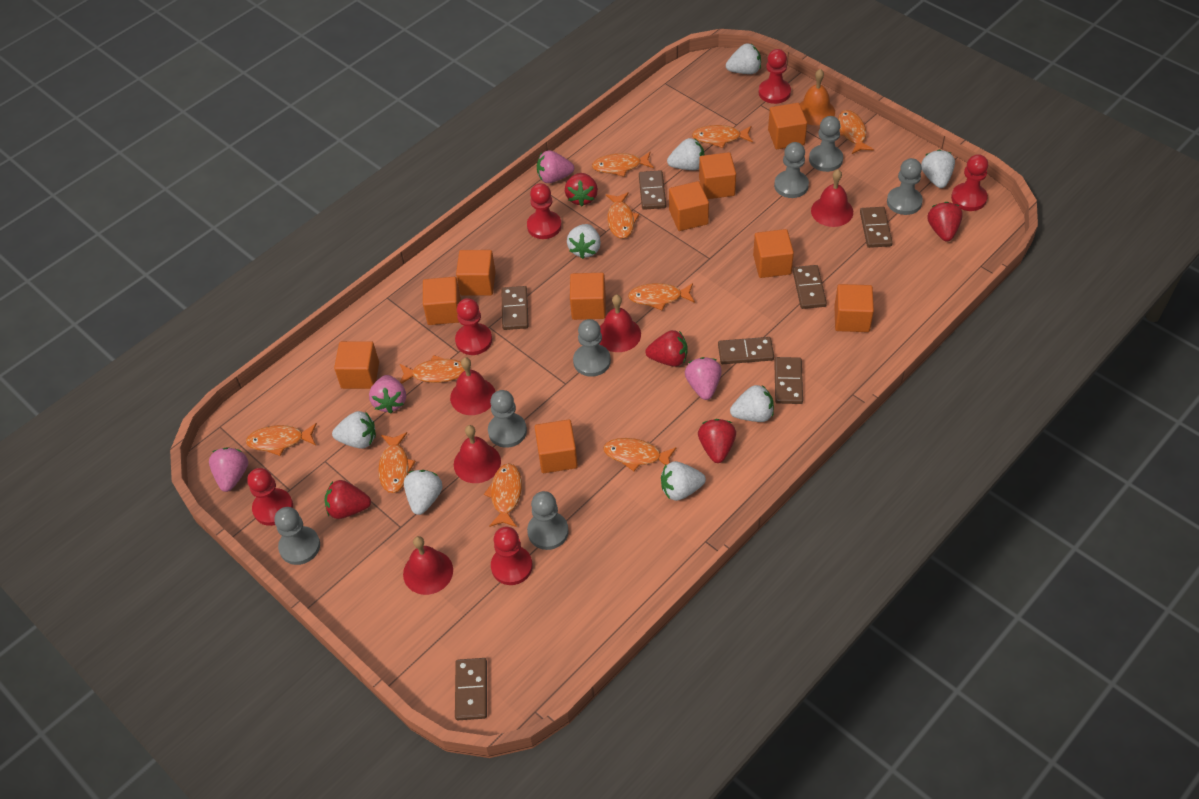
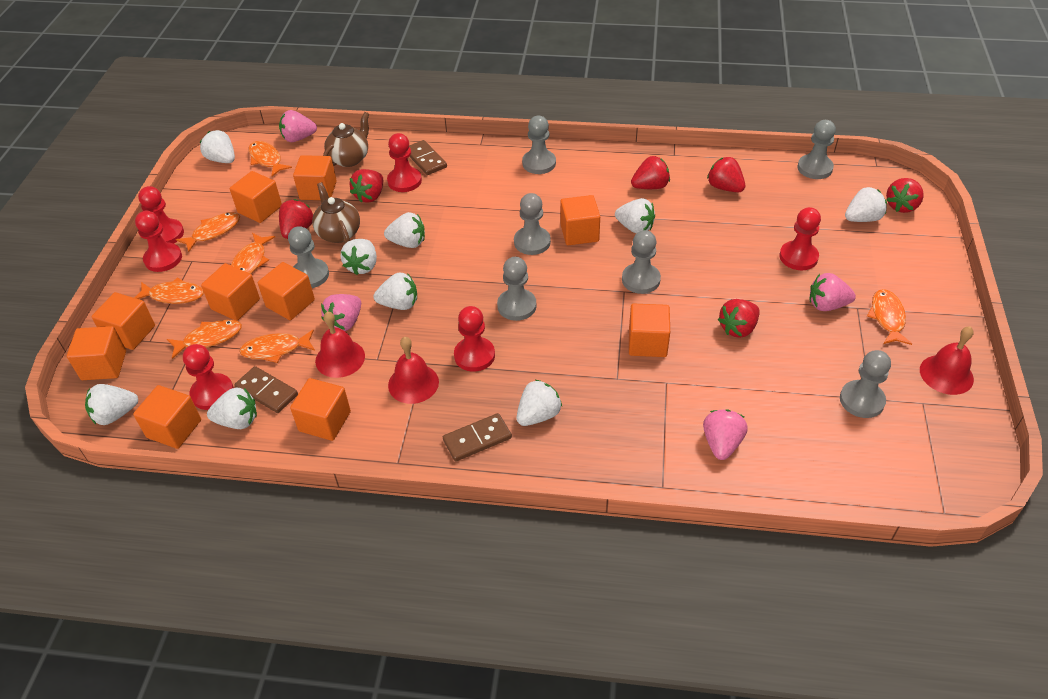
brown domino: 7 -> 3
brown teapot: 0 -> 2
orange bell: 1 -> 0
orange fish: 10 -> 7
red bell: 5 -> 3
red strawberry: 5 -> 6
white strawberry: 8 -> 9

